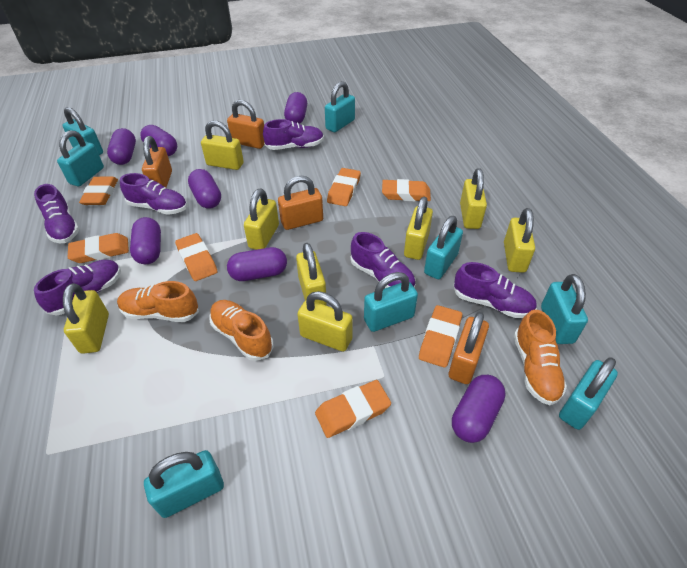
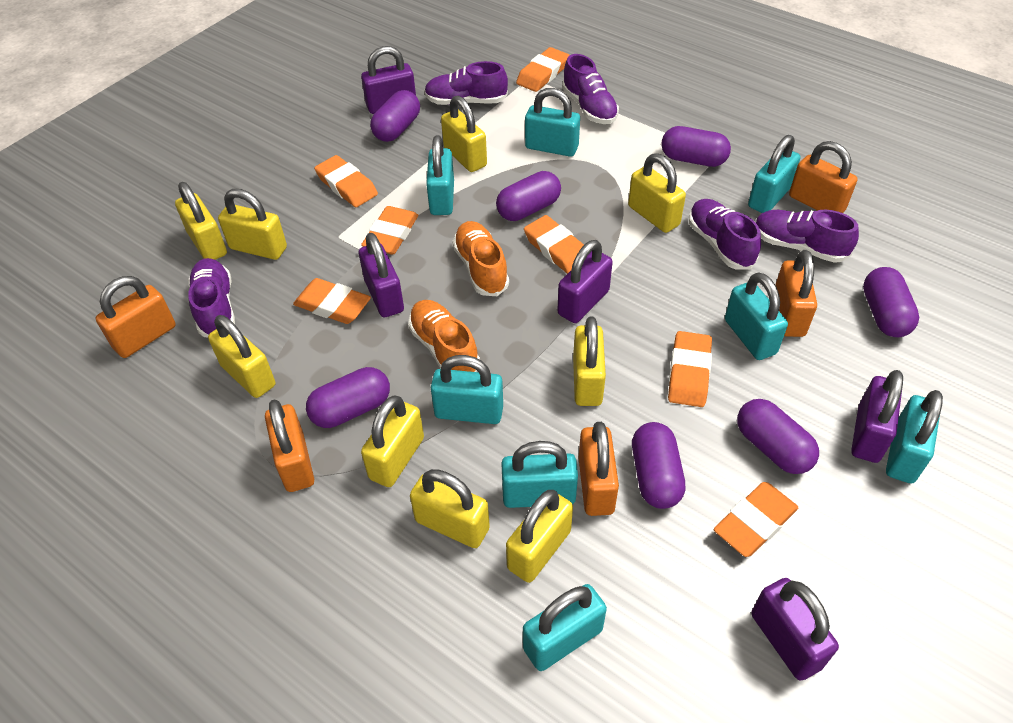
orange padlock: 4 -> 5
orange shoe: 3 -> 2
purple padlock: 0 -> 5
purple shoe: 6 -> 5
yellow padlock: 8 -> 9

